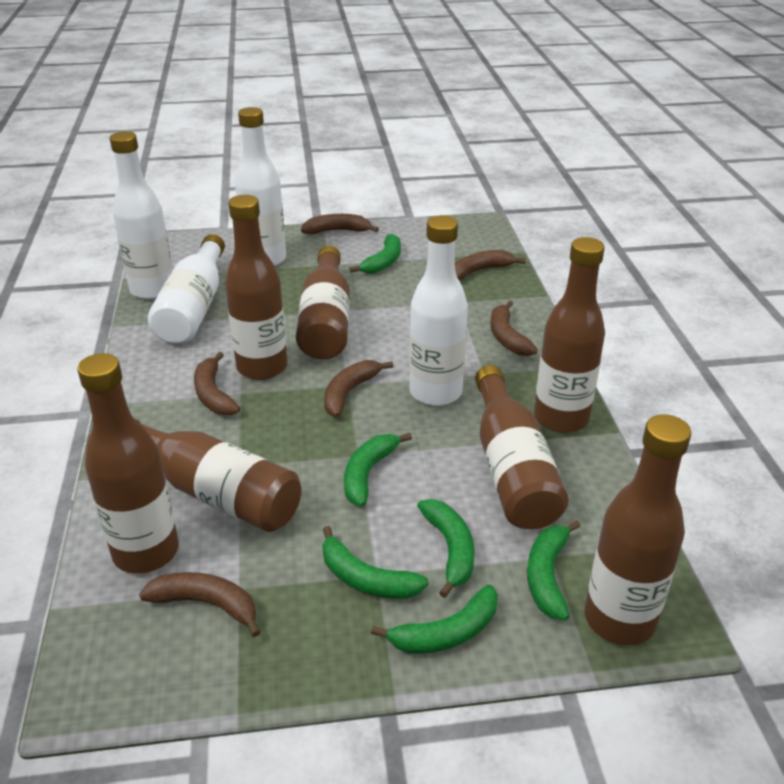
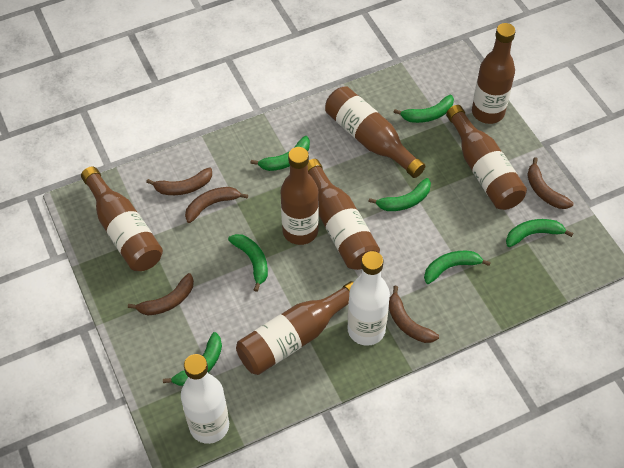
brown banana: 6 -> 5
green banana: 6 -> 7
white bottle: 4 -> 2

